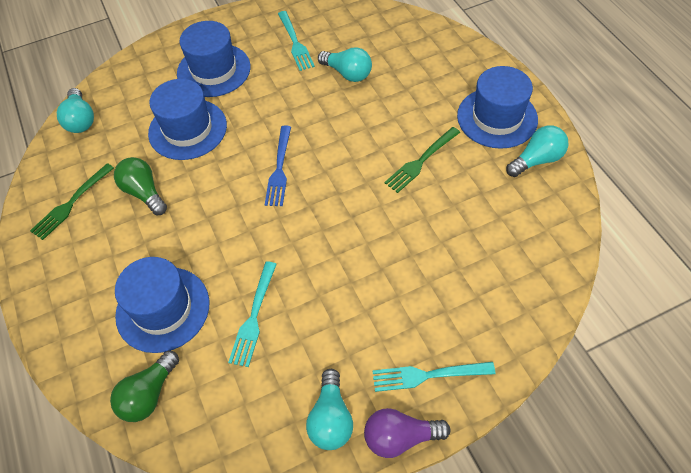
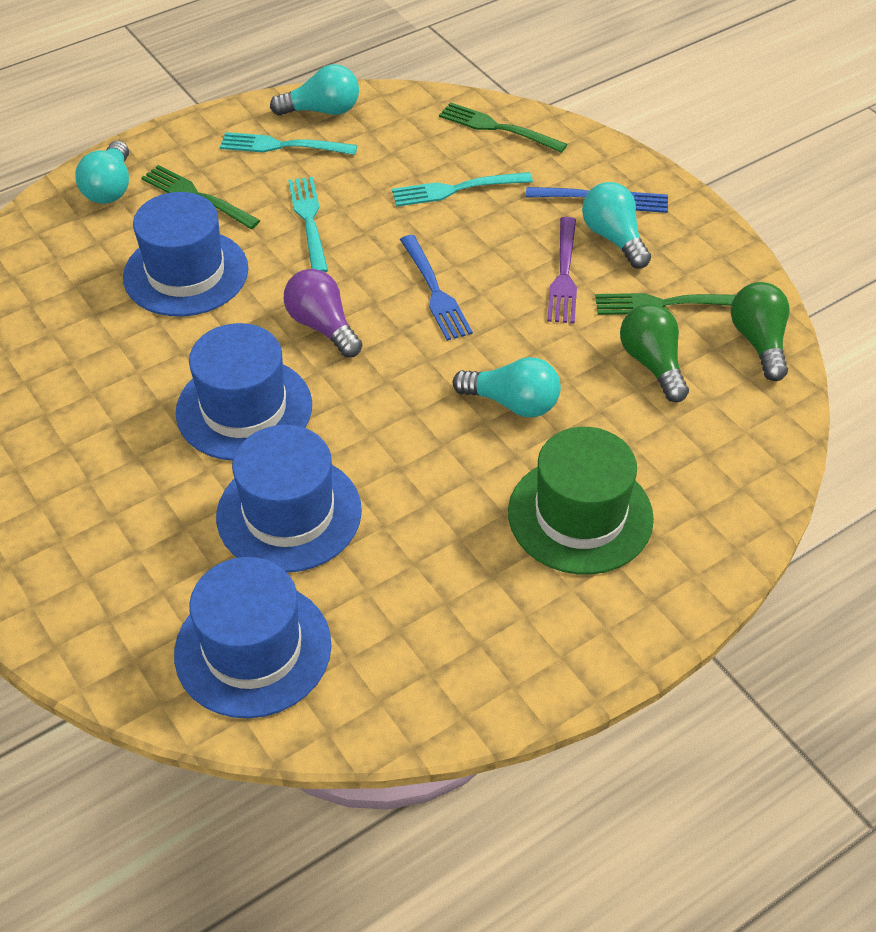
blue fork: 1 -> 2
green fork: 2 -> 3
green hat: 0 -> 1
purple fork: 0 -> 1

